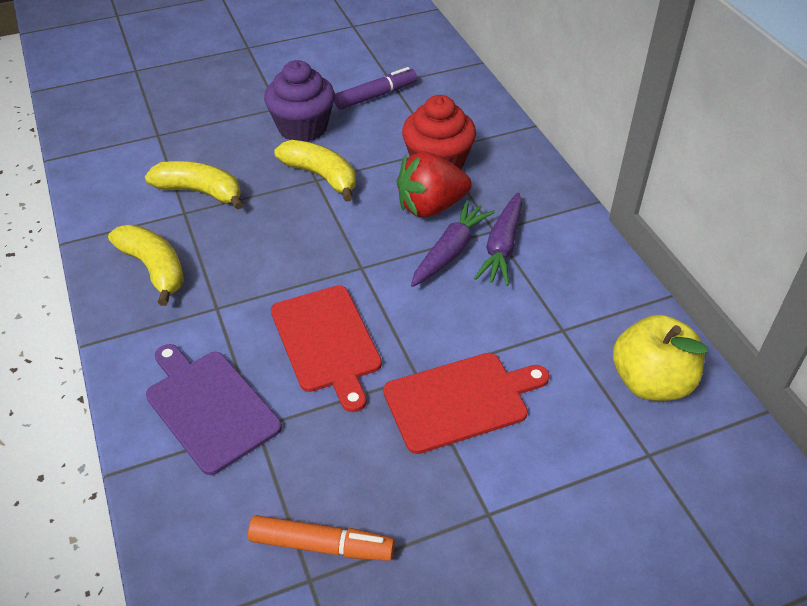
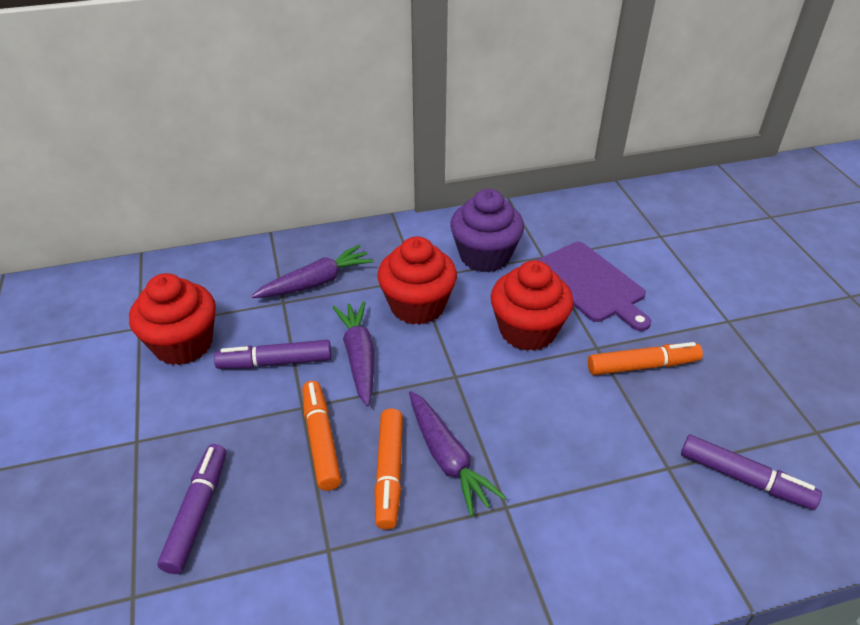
orange marker: 1 -> 3
purple carrot: 2 -> 3
purple marker: 1 -> 3
red cupcake: 1 -> 3
red cutting board: 2 -> 0
red strawberry: 1 -> 0
yellow apple: 1 -> 0
yellow banana: 3 -> 0

